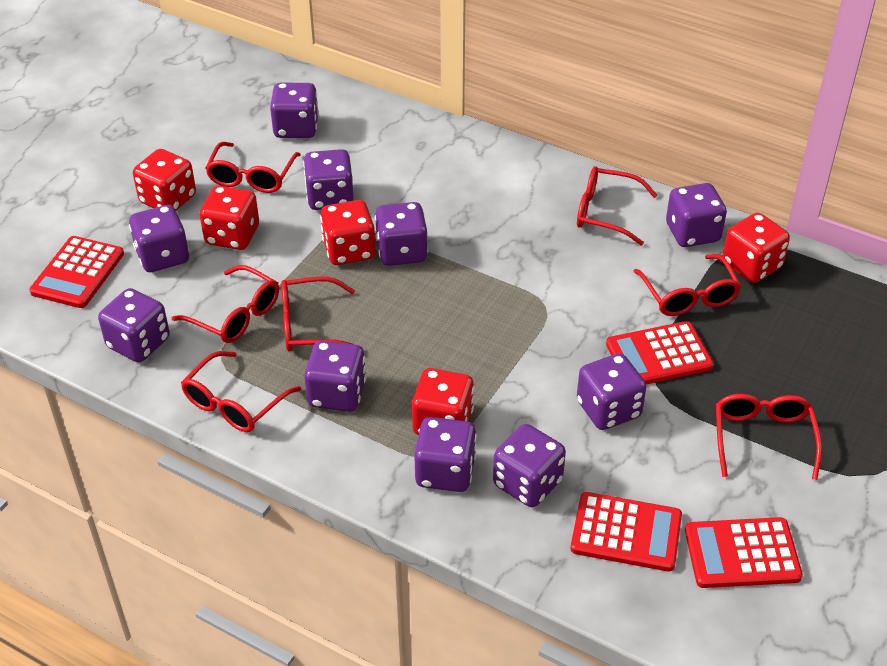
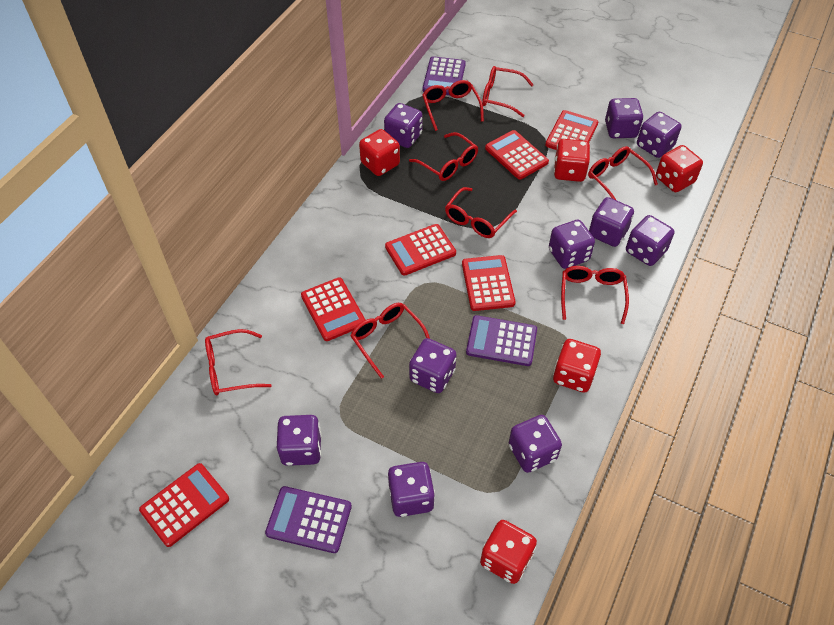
purple calculator: 0 -> 3
red calculator: 4 -> 6
red glasses: 7 -> 8

